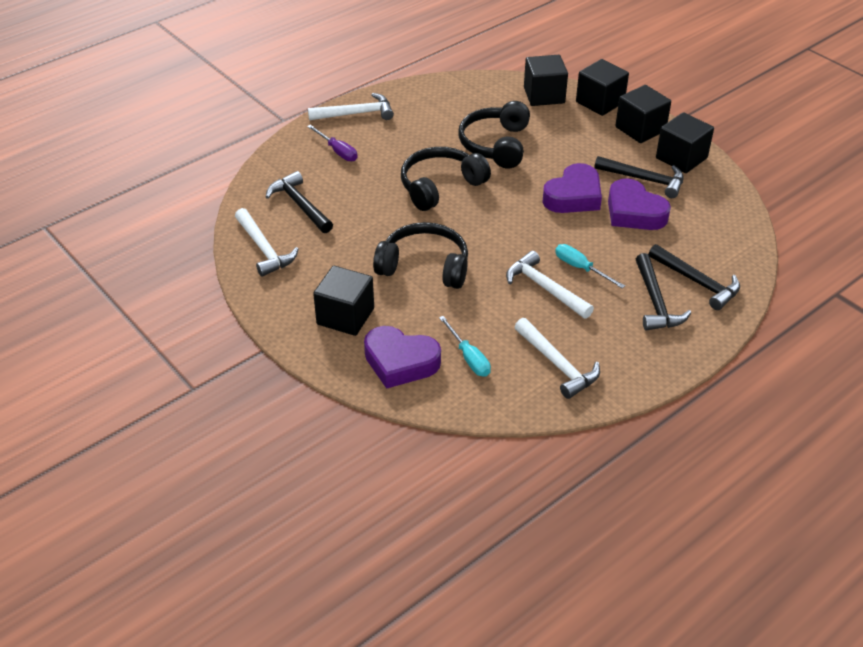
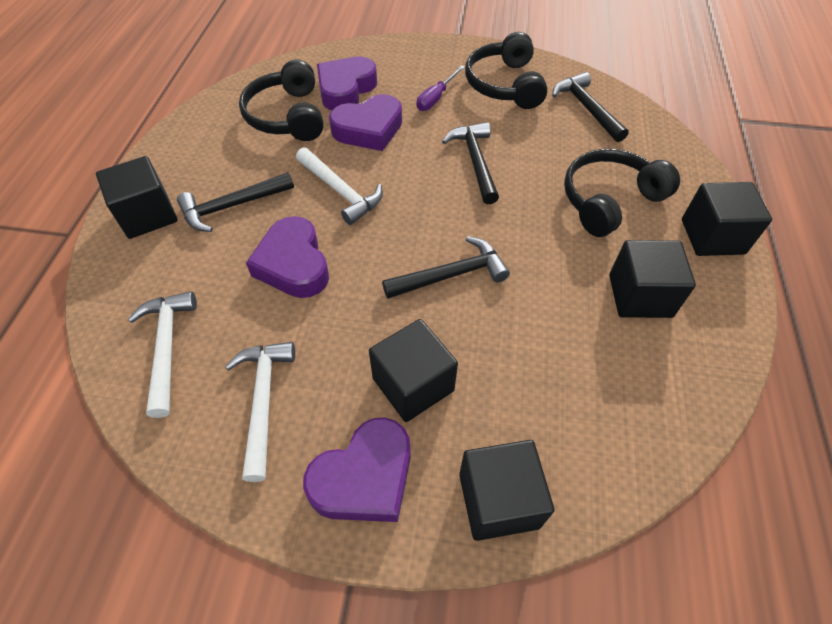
purple heart: 3 -> 4
turquoise screwdriver: 2 -> 0
white hammer: 4 -> 3

